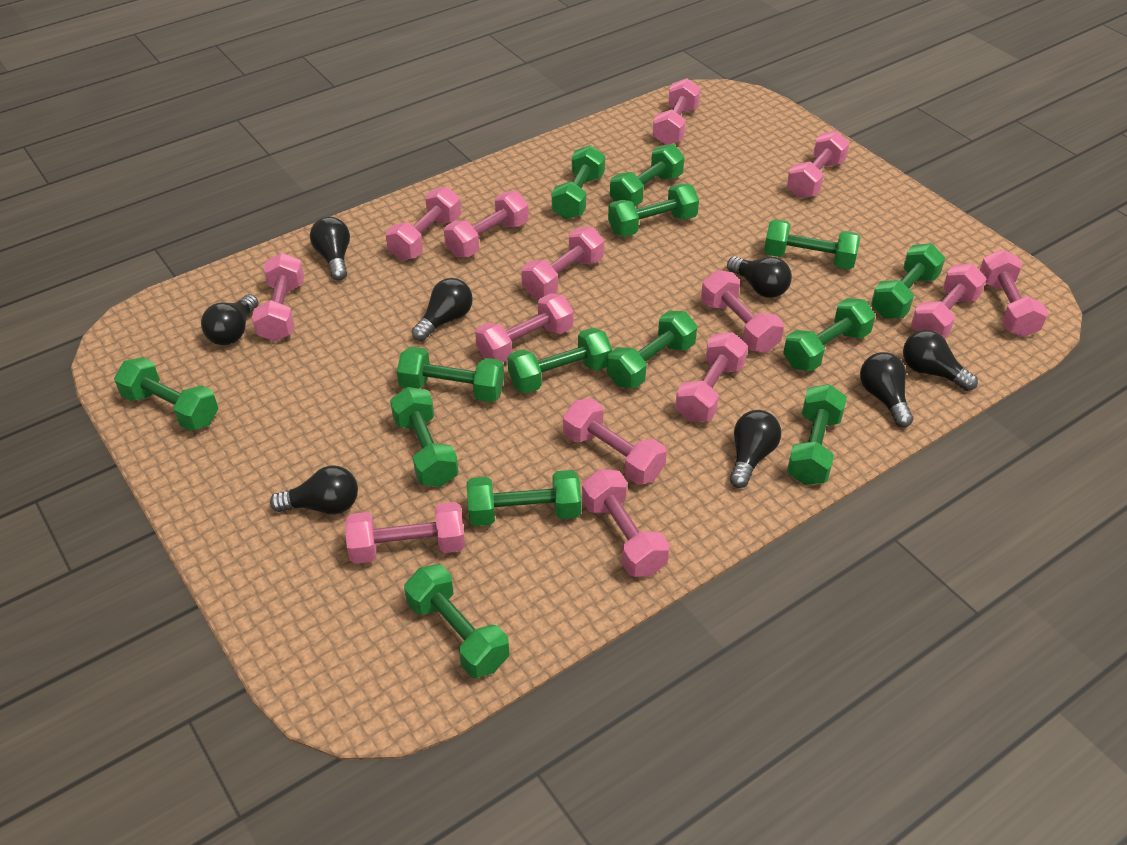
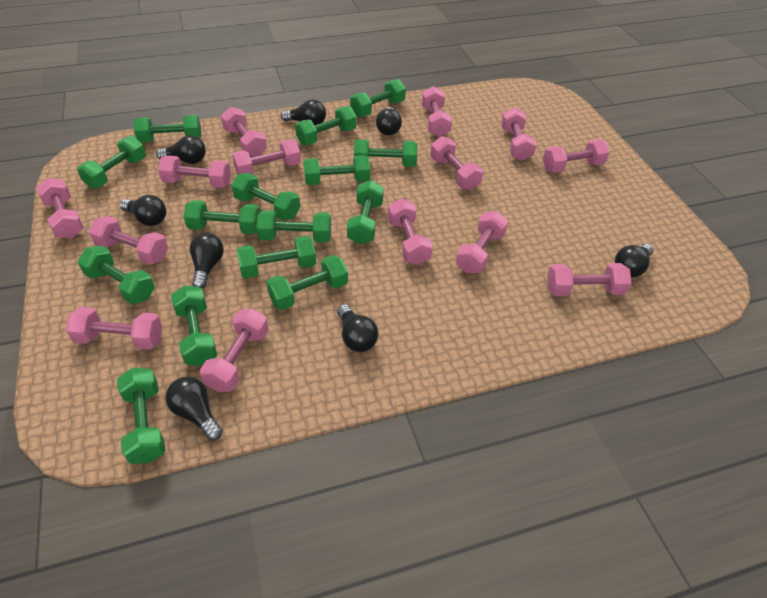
green dumbbell: 14 -> 15

